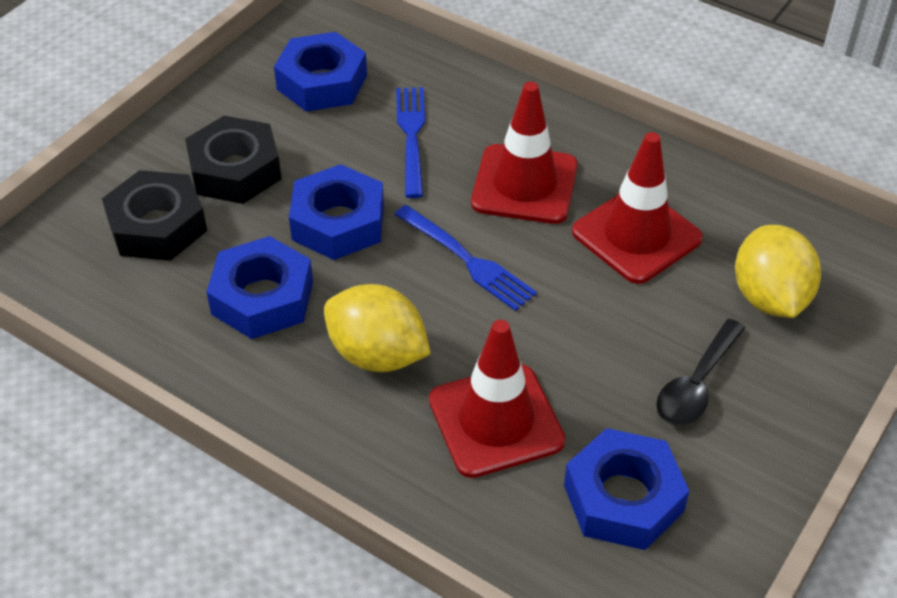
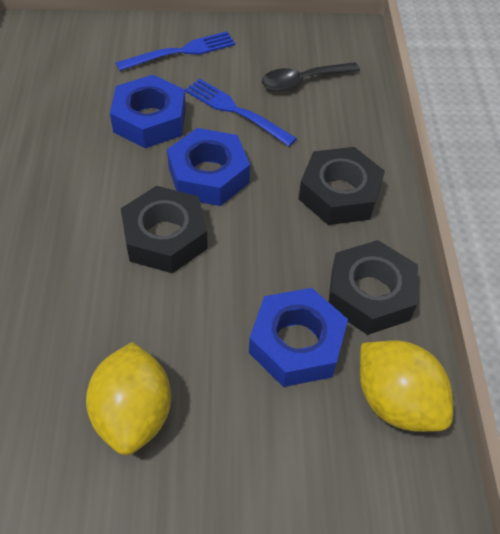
black nut: 2 -> 3
blue nut: 4 -> 3
red traffic cone: 3 -> 0

